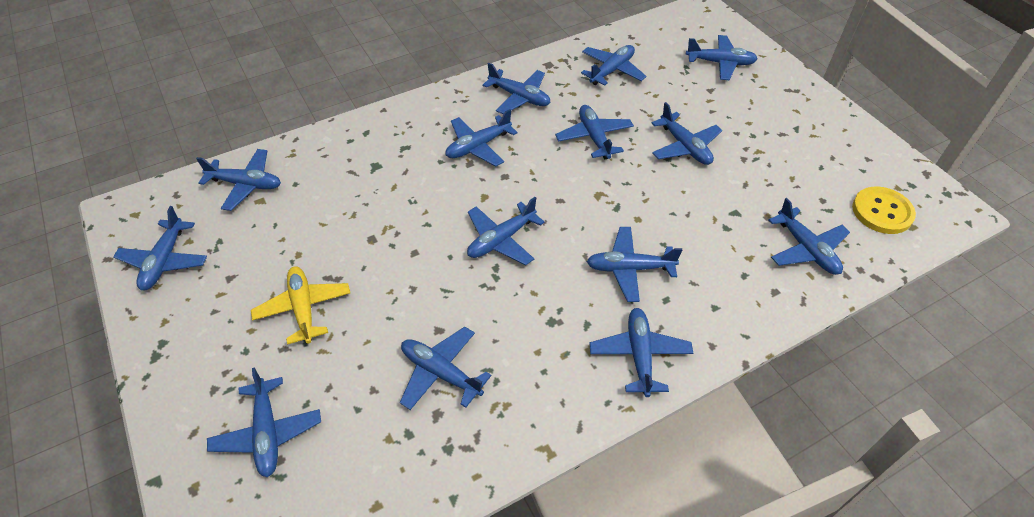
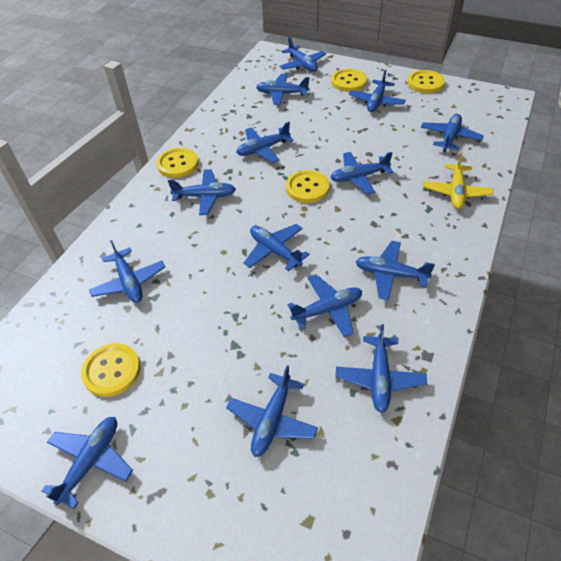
yellow button: 1 -> 5

